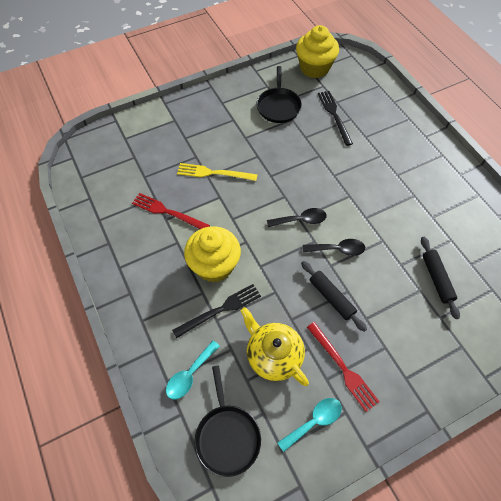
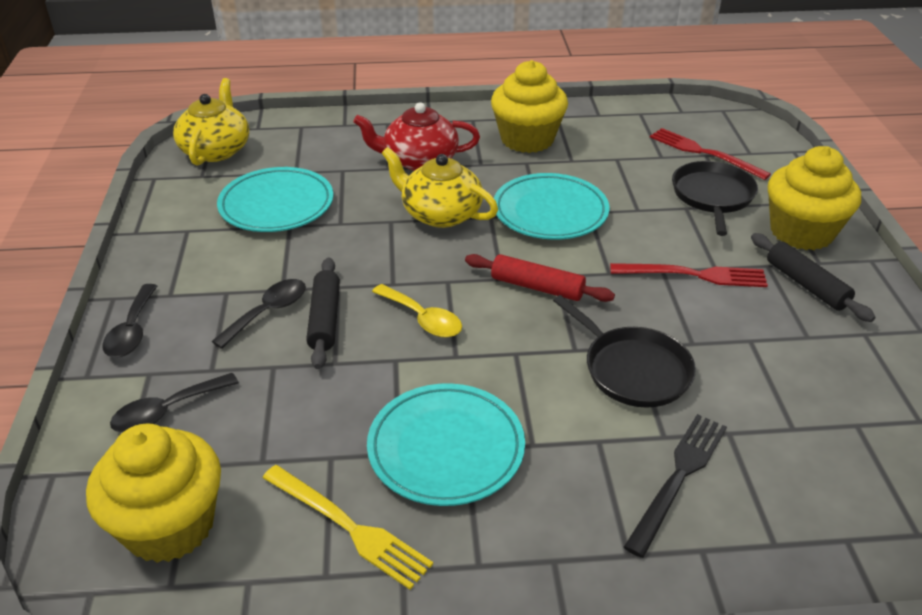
black fork: 2 -> 1
black spoon: 2 -> 3
red rolling pin: 0 -> 1
red teapot: 0 -> 1
turquoise plate: 0 -> 3
turquoise spoon: 2 -> 0
yellow cupcake: 2 -> 3
yellow spoon: 0 -> 1
yellow teapot: 1 -> 2

